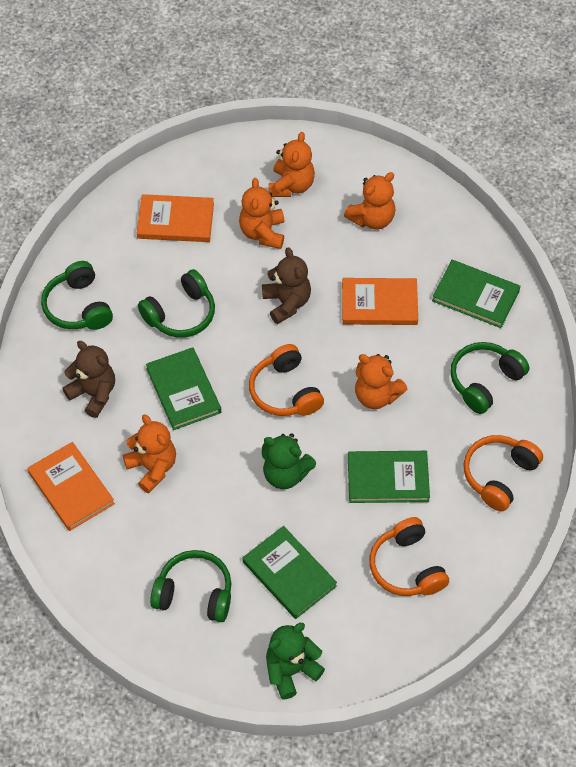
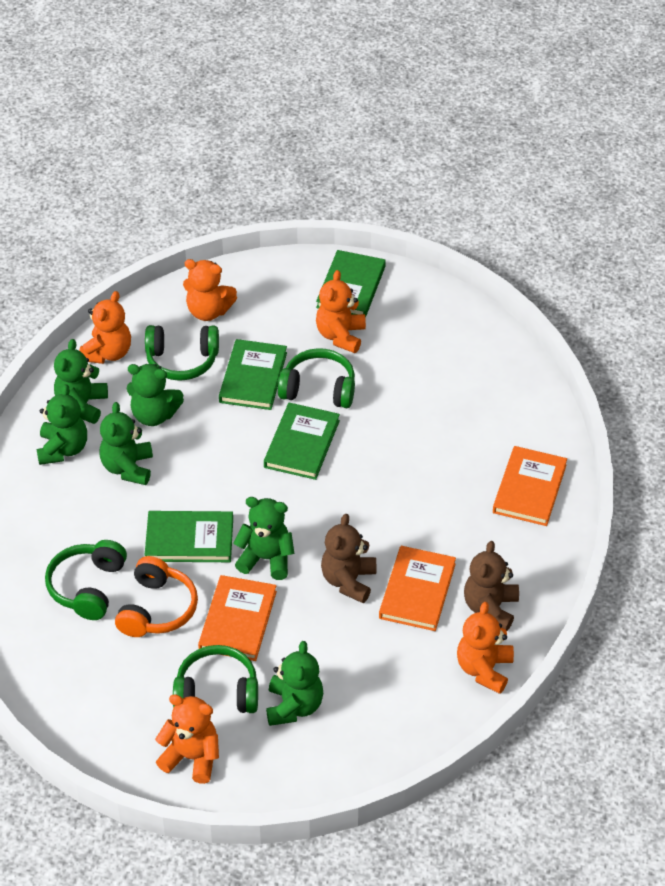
green teddy bear: 2 -> 6
orange headphones: 3 -> 1

